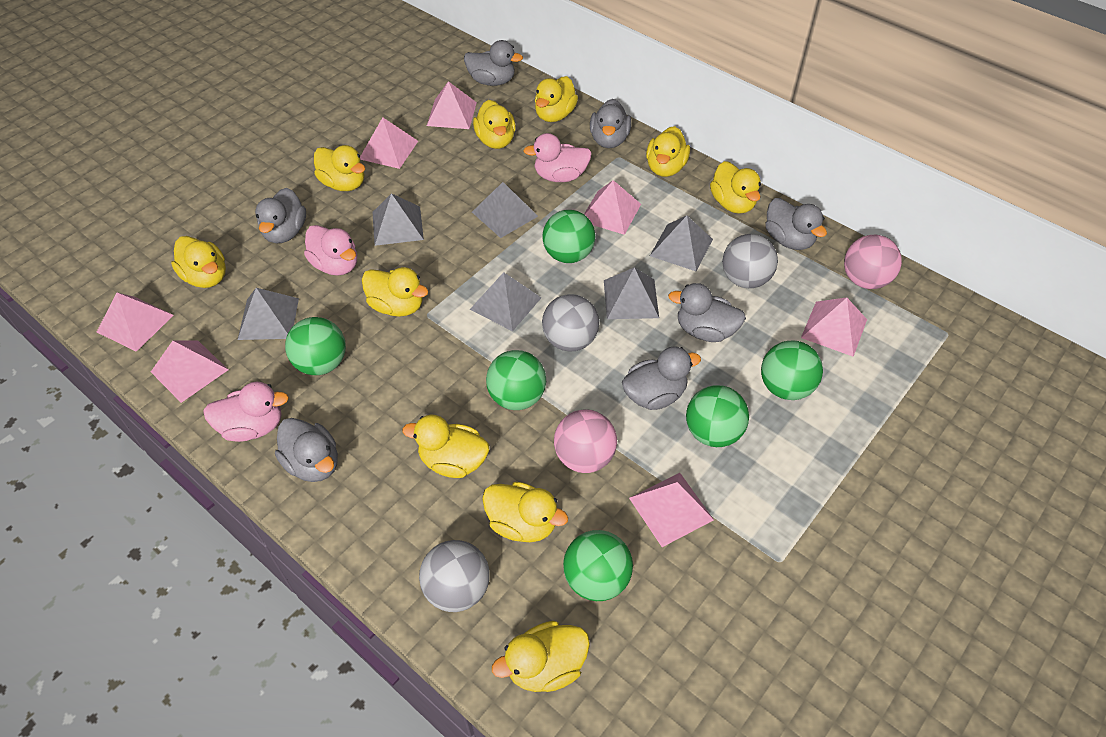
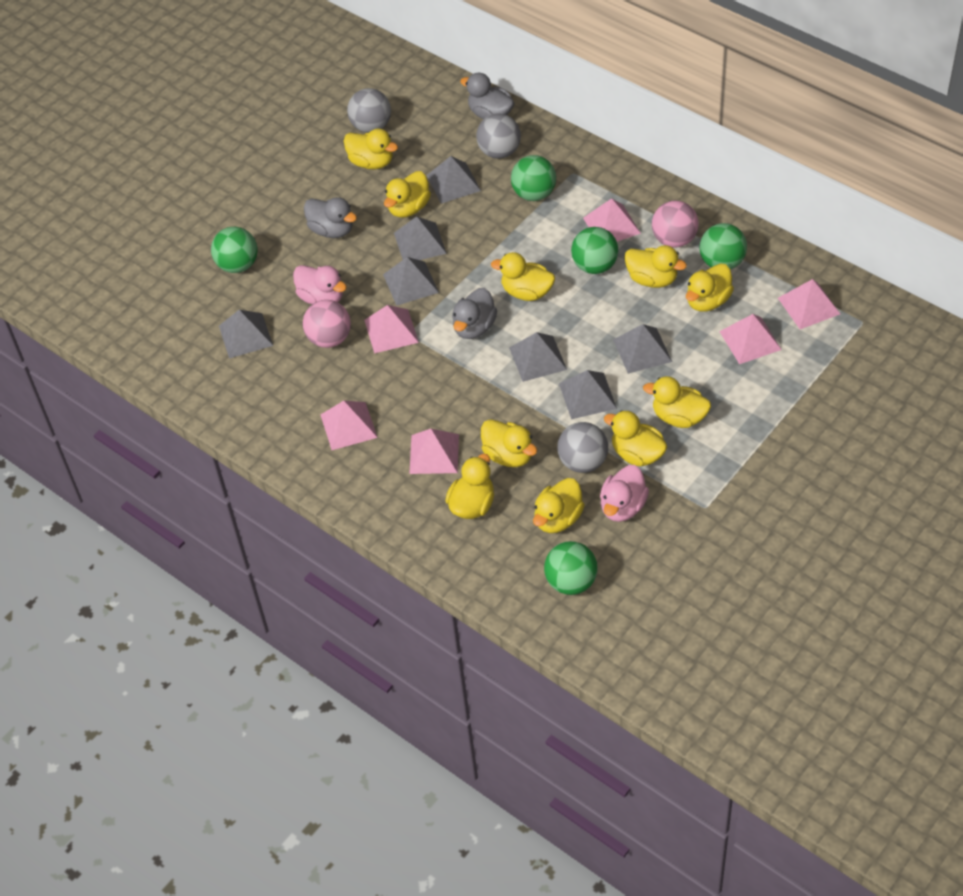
green ball: 6 -> 5
grey duck: 7 -> 3
grey pyramid: 6 -> 7
pink duck: 3 -> 2
pink pyramid: 7 -> 6

